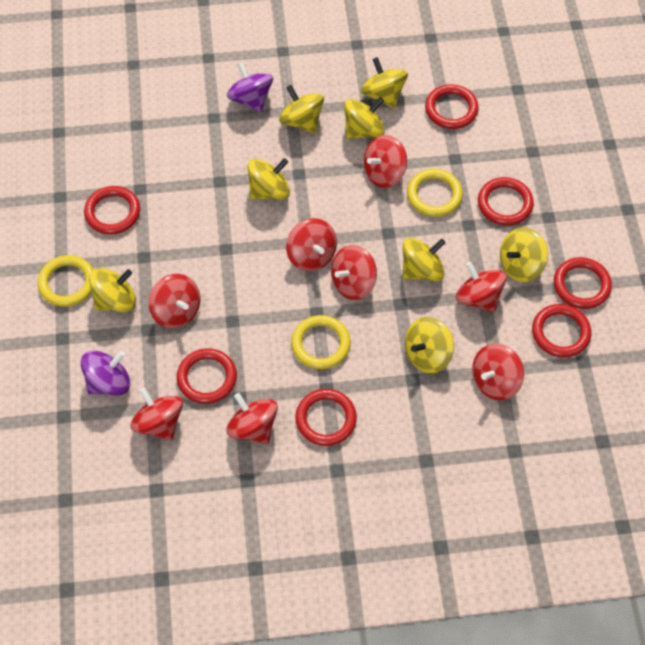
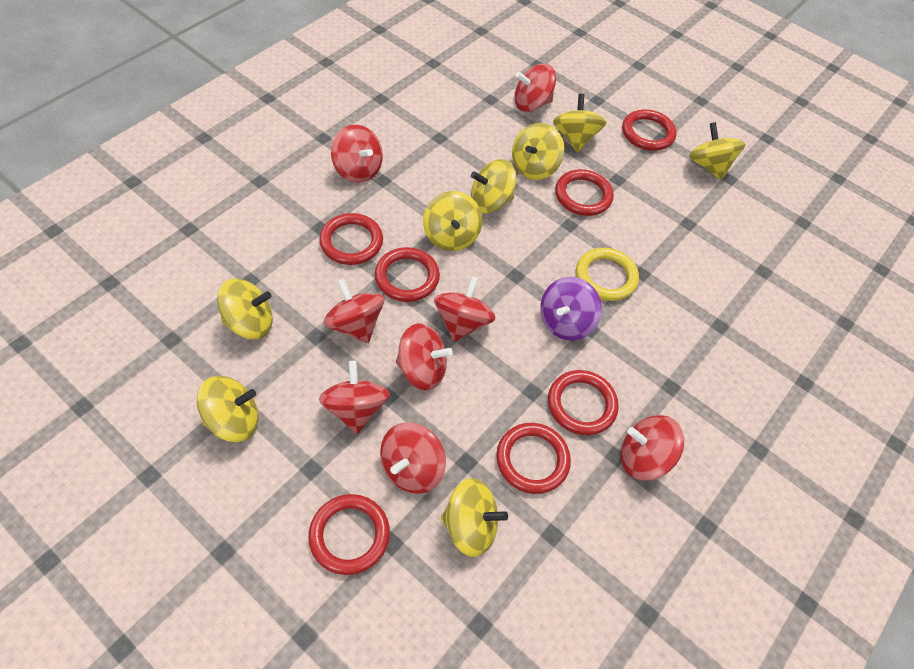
purple spinning top: 2 -> 1
yellow ring: 3 -> 1

